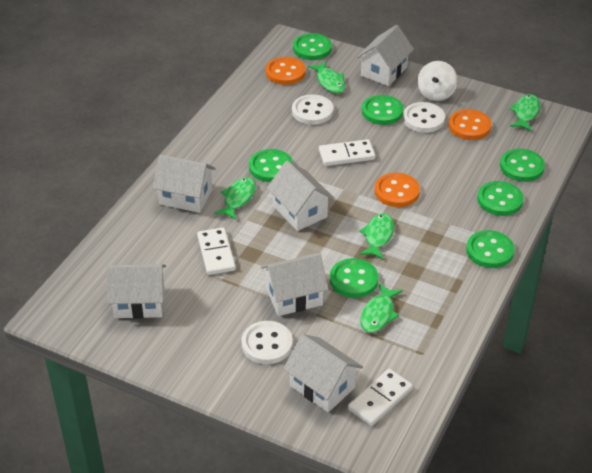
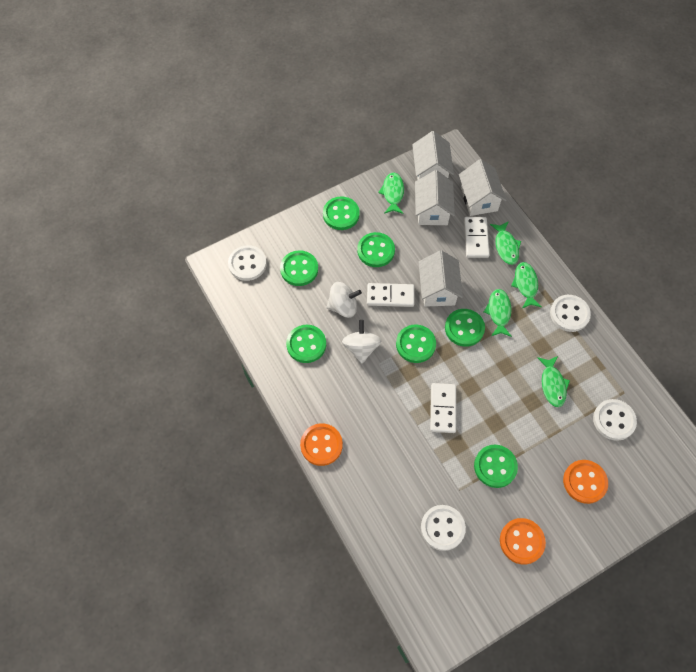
white button: 3 -> 4
white house: 6 -> 4
white spinning top: 1 -> 2

